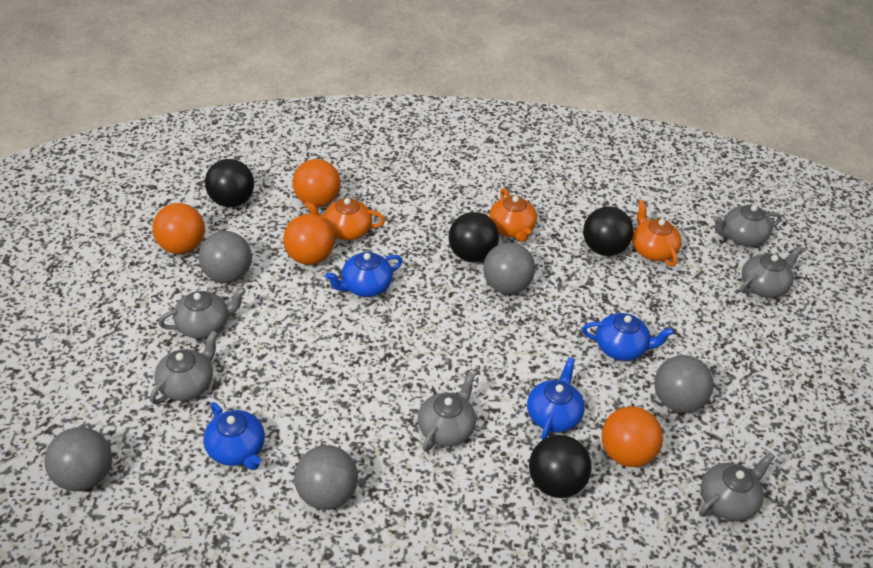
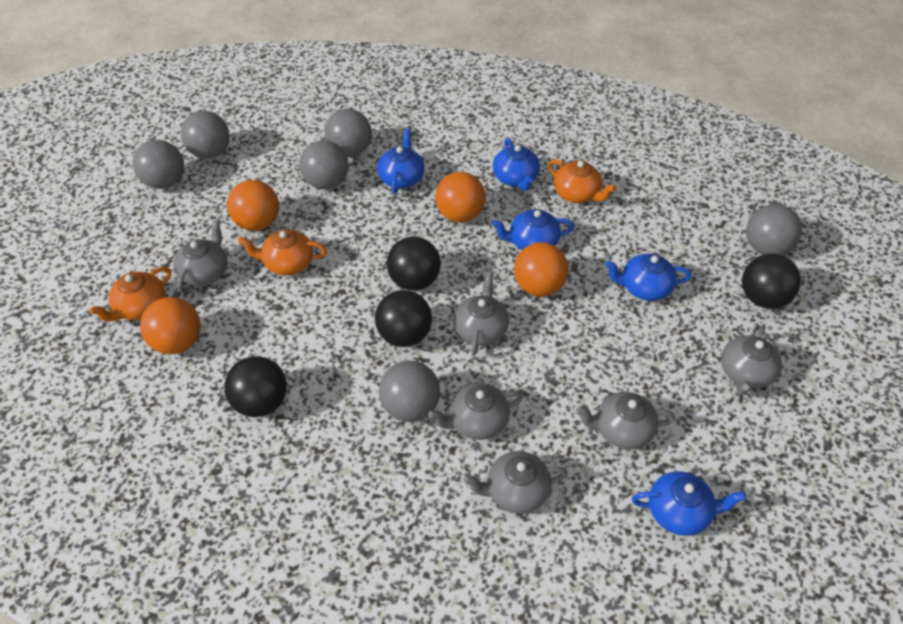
blue teapot: 4 -> 5
grey ball: 5 -> 6

